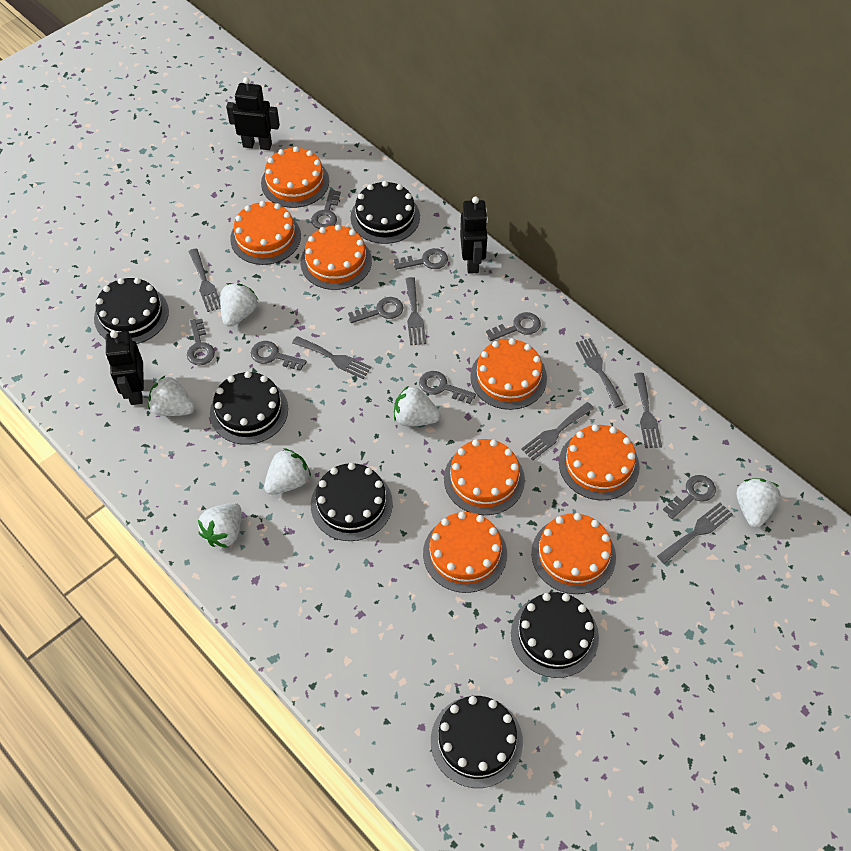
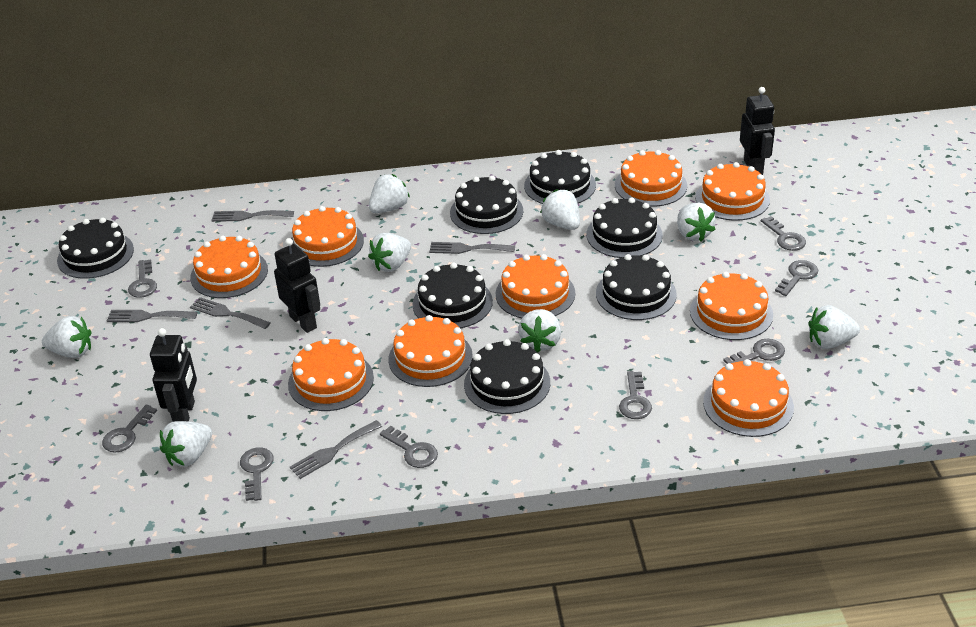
black cake: 6 -> 7
grey fork: 7 -> 5
orange cake: 8 -> 9
white strawberry: 6 -> 8

